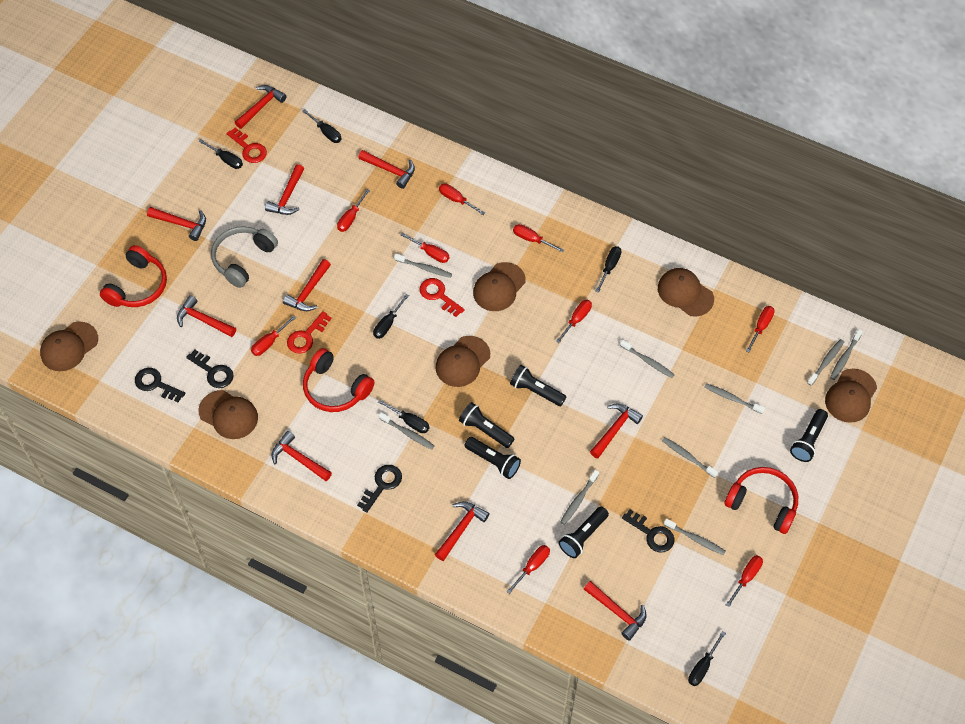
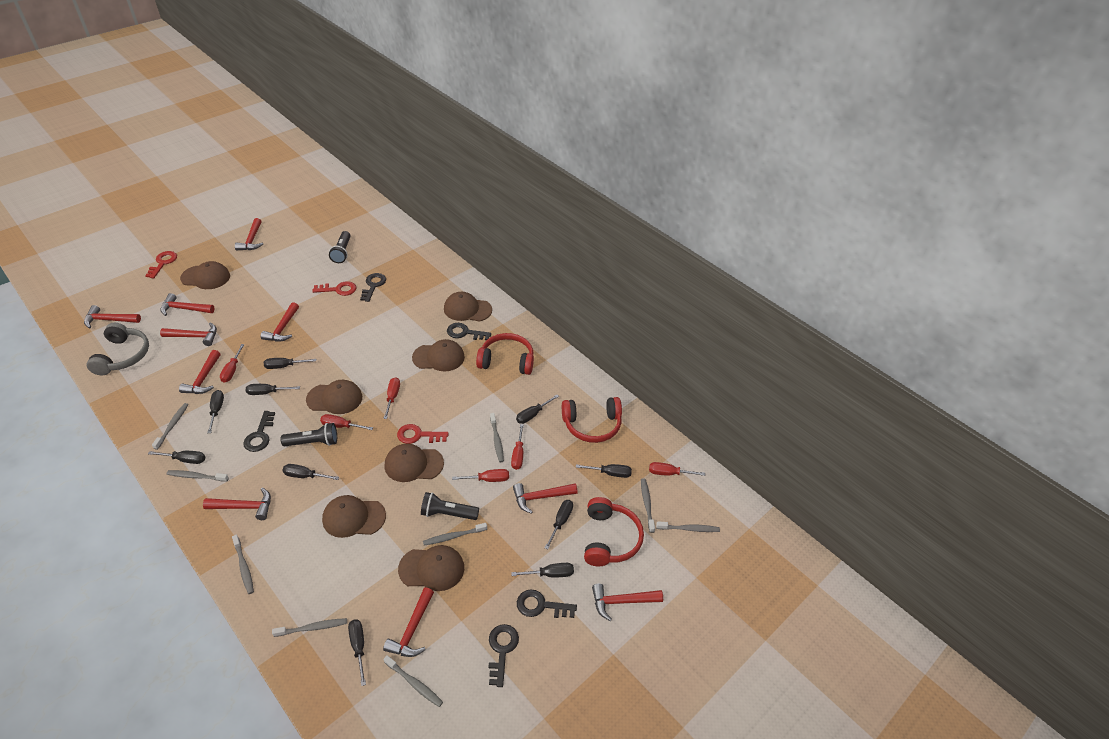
black flashlight: 5 -> 3
black key: 4 -> 5
black screwdriver: 6 -> 10
brown cap: 6 -> 7
red screwdriver: 9 -> 6

